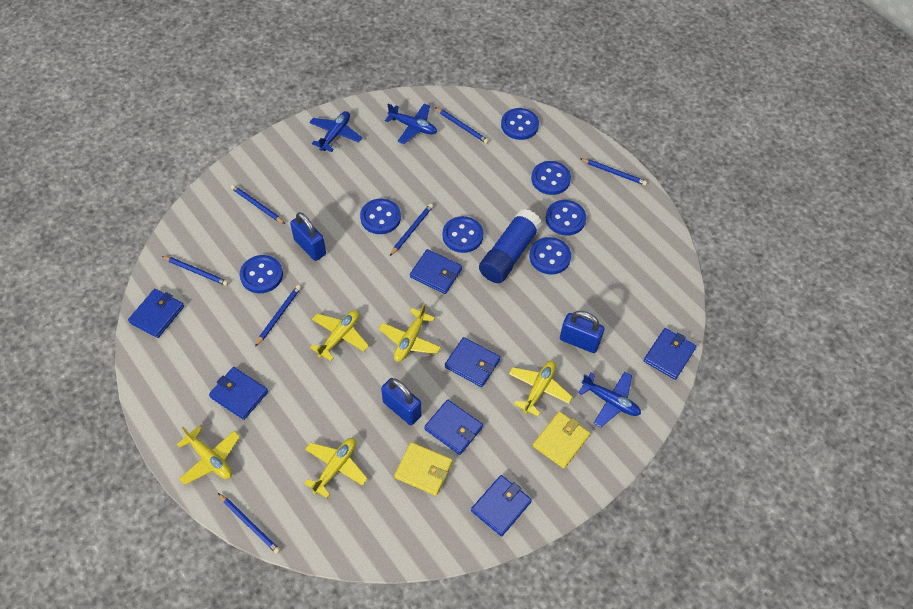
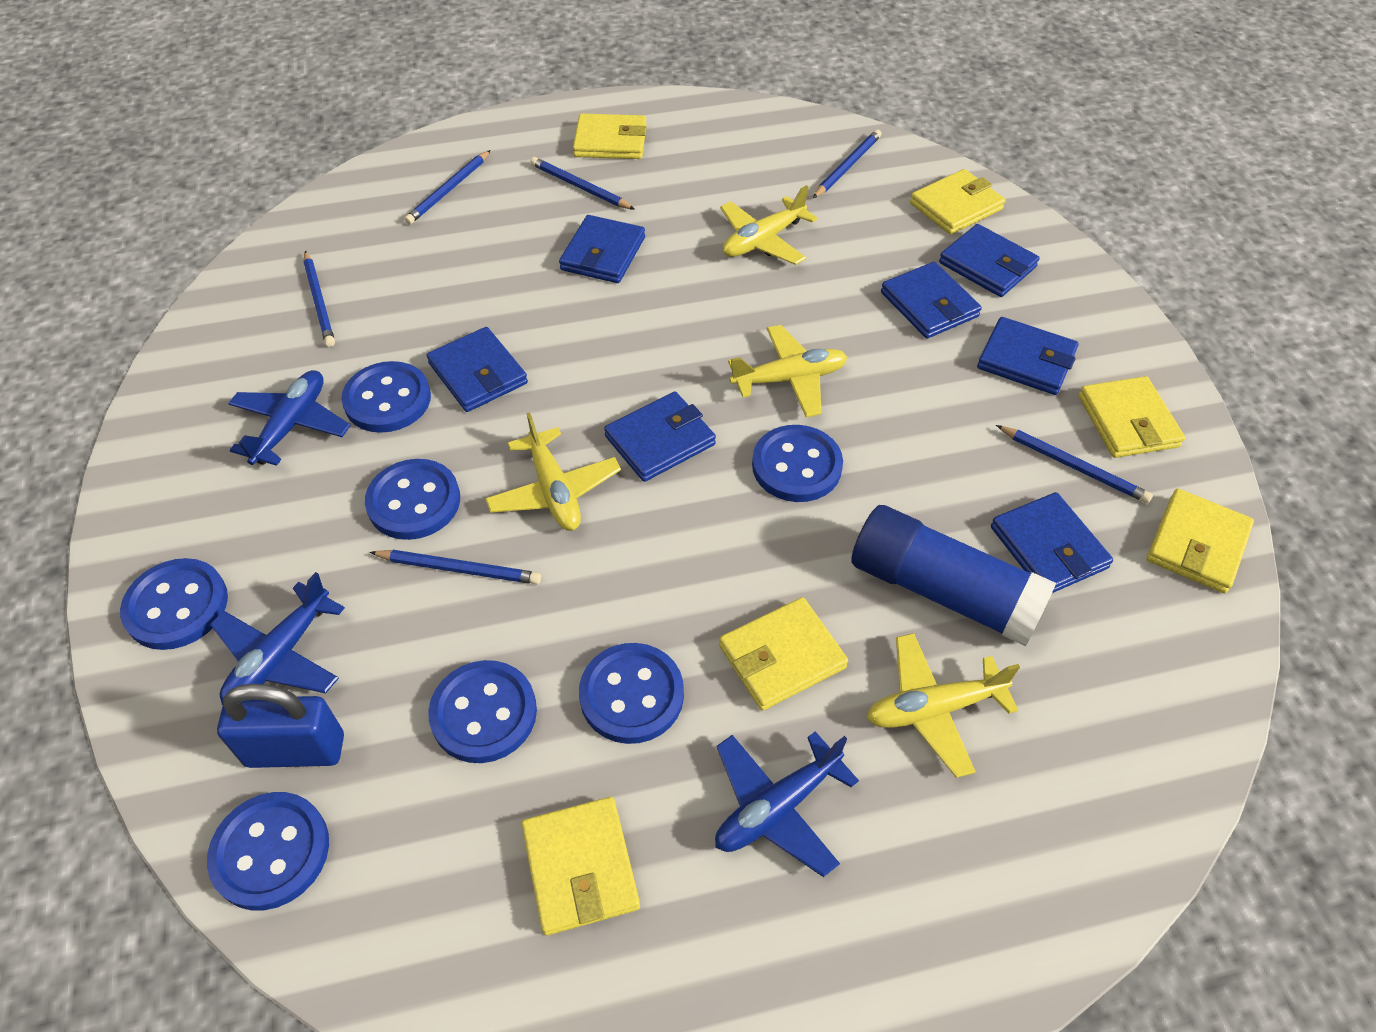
blue padlock: 3 -> 1
blue pencil: 7 -> 6
yellow plane: 5 -> 4
yellow wallet: 2 -> 6

